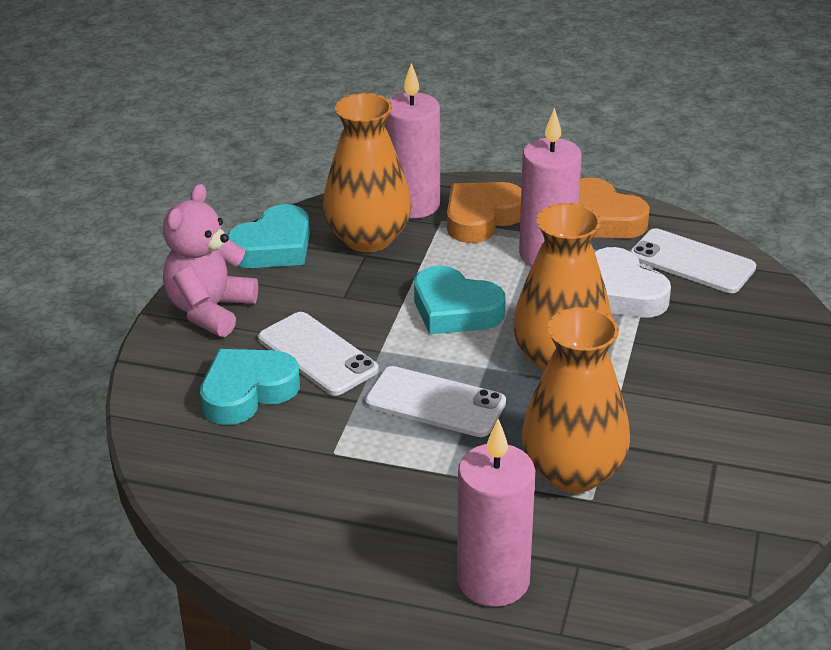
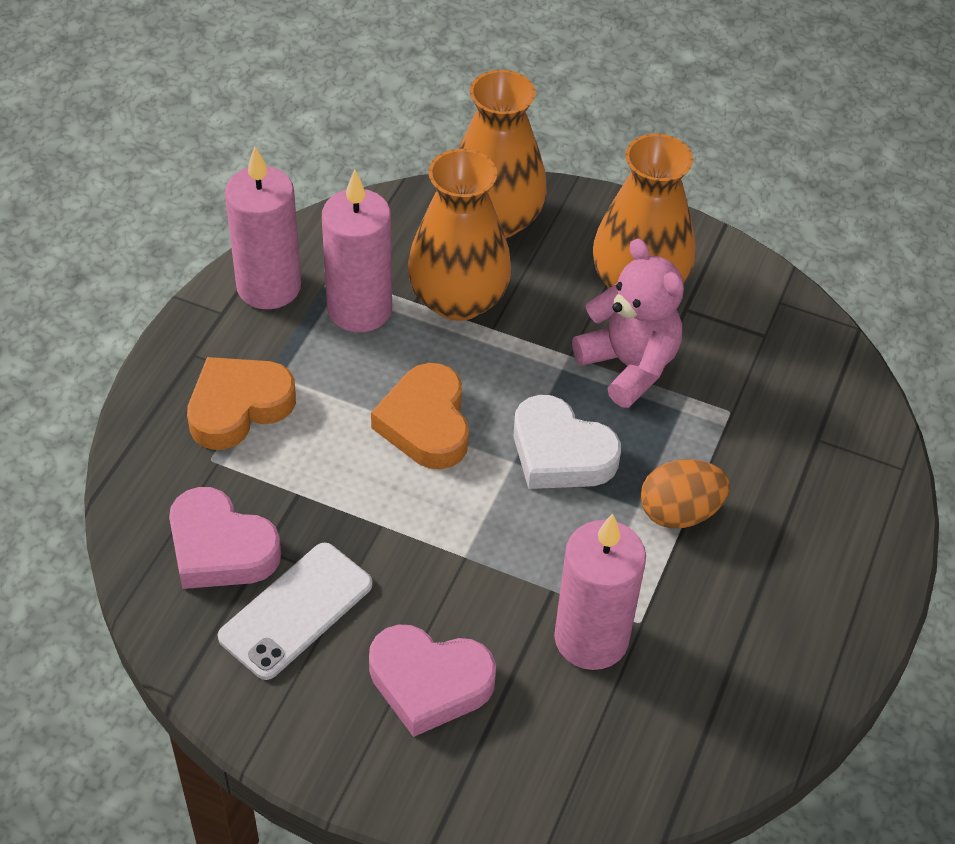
orange egg: 0 -> 1
pink heart: 0 -> 2
turquoise heart: 3 -> 0
white phone: 3 -> 1

